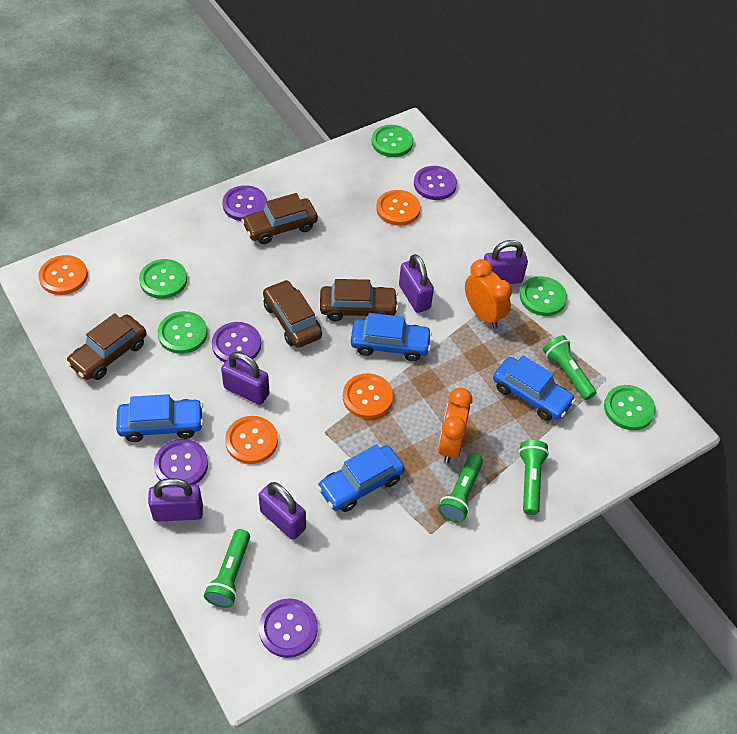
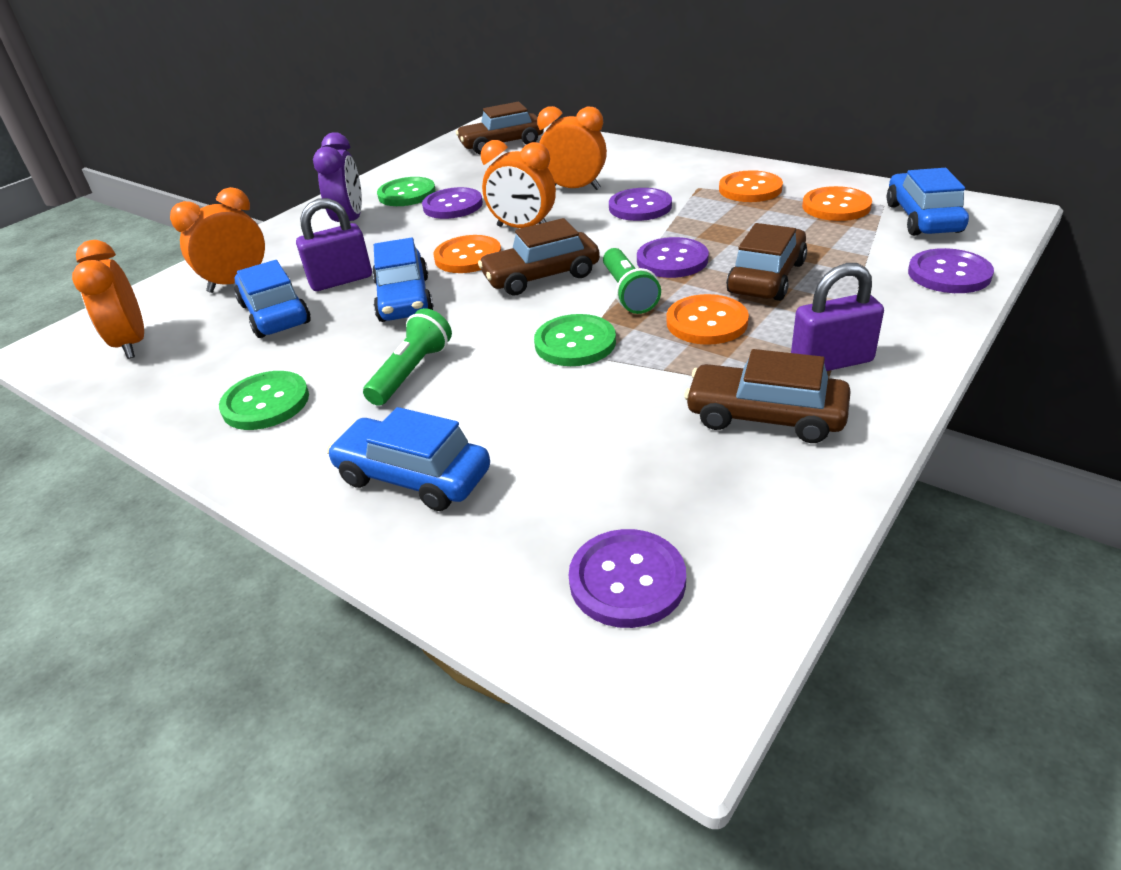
green button: 5 -> 3
green flashlight: 4 -> 2
orange clock: 2 -> 4
purple clock: 0 -> 1
purple padlock: 5 -> 2

